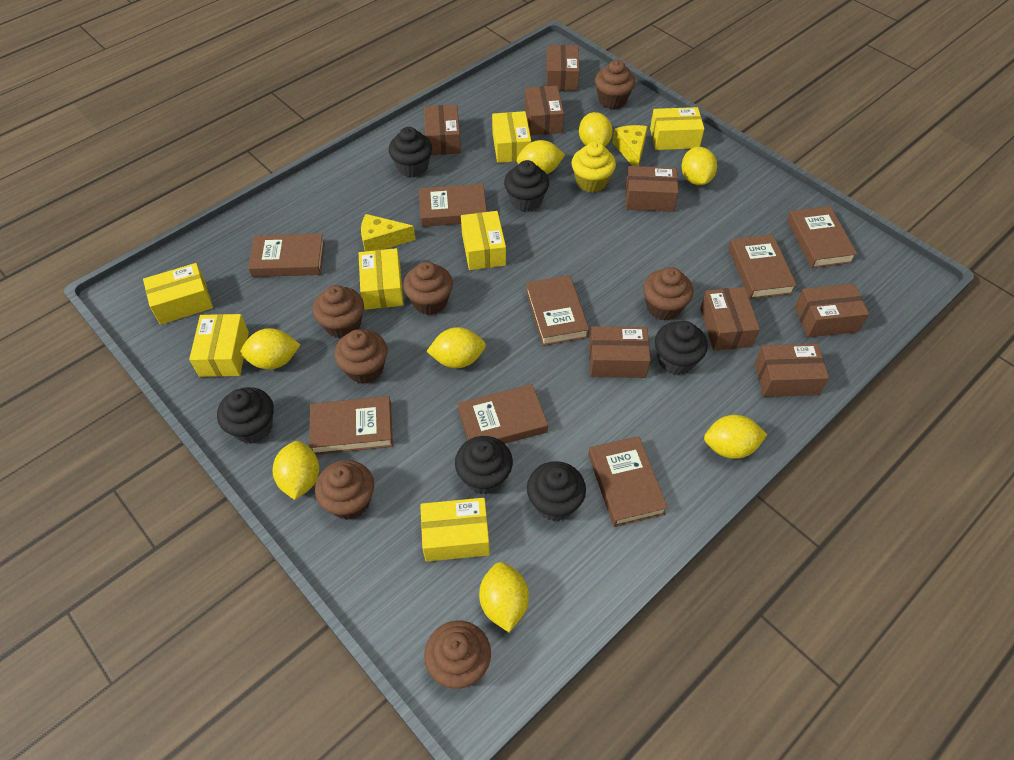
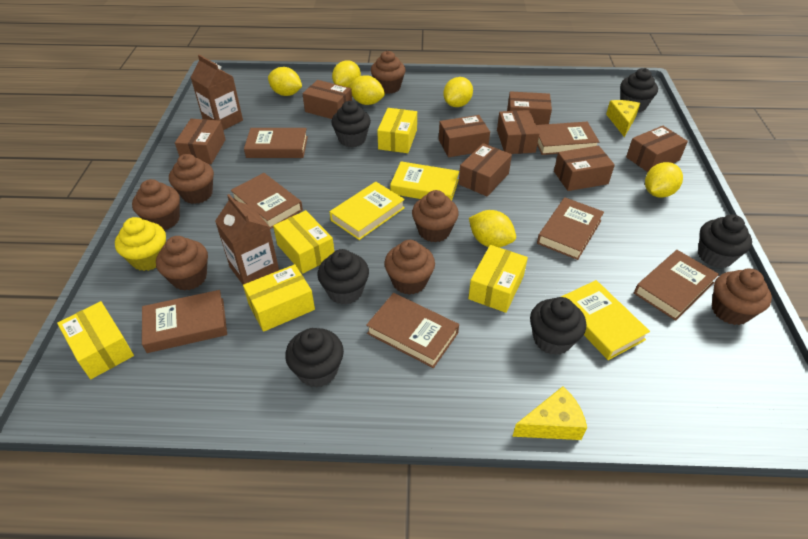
brown book: 8 -> 7
brown carton: 0 -> 2
yellow book: 0 -> 3
yellow box: 7 -> 5
yellow lemon: 8 -> 6

